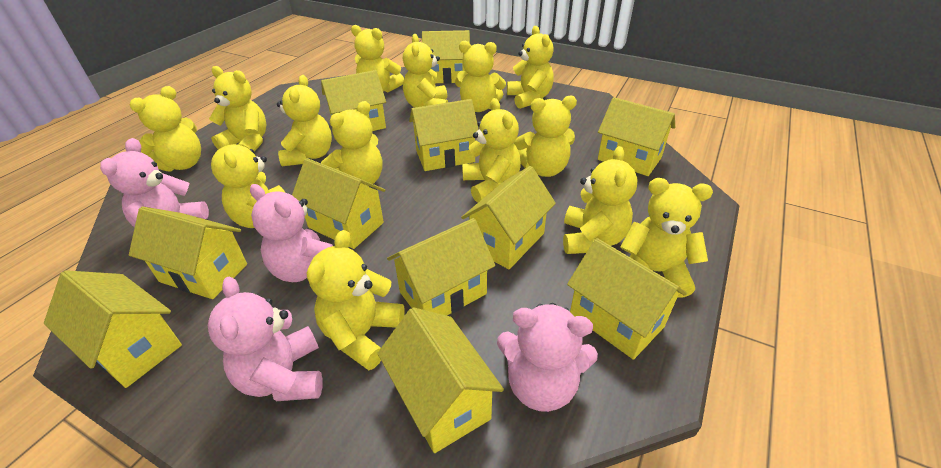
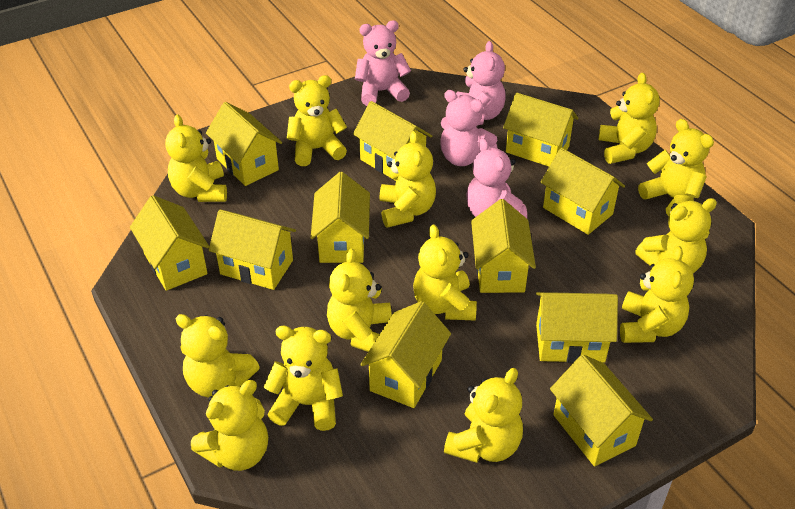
yellow teddy bear: 14 -> 13

